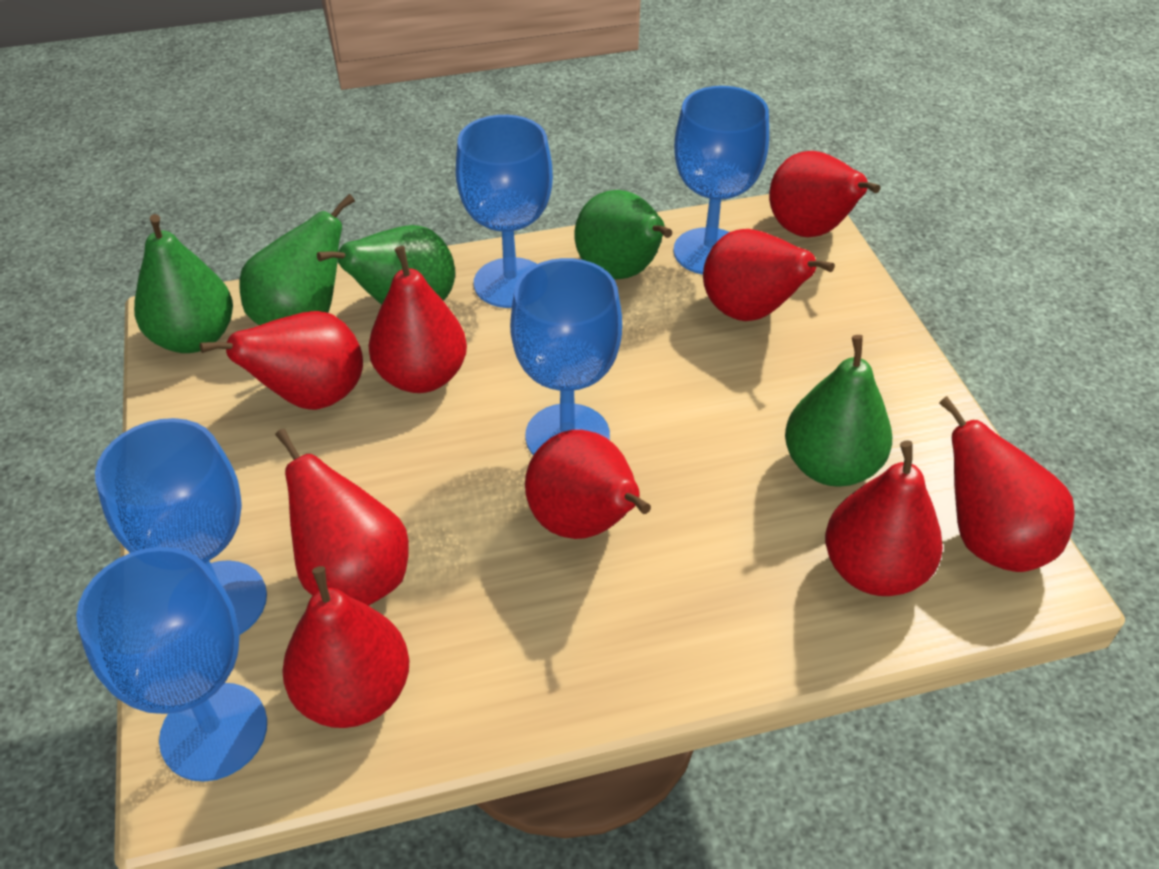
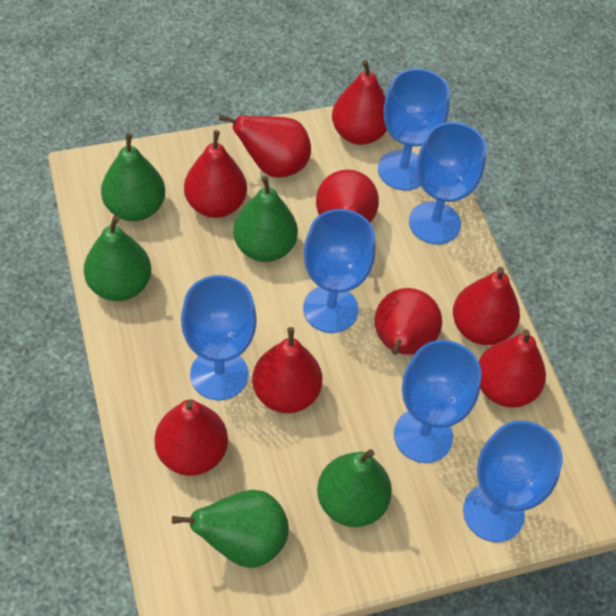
blue goblet: 5 -> 6

